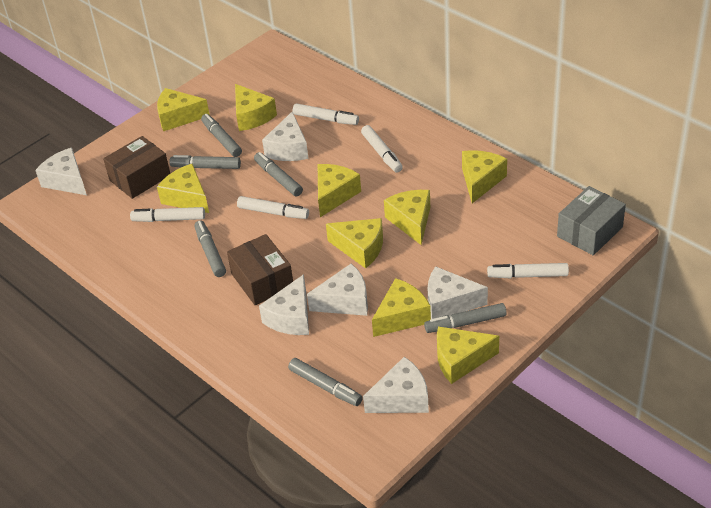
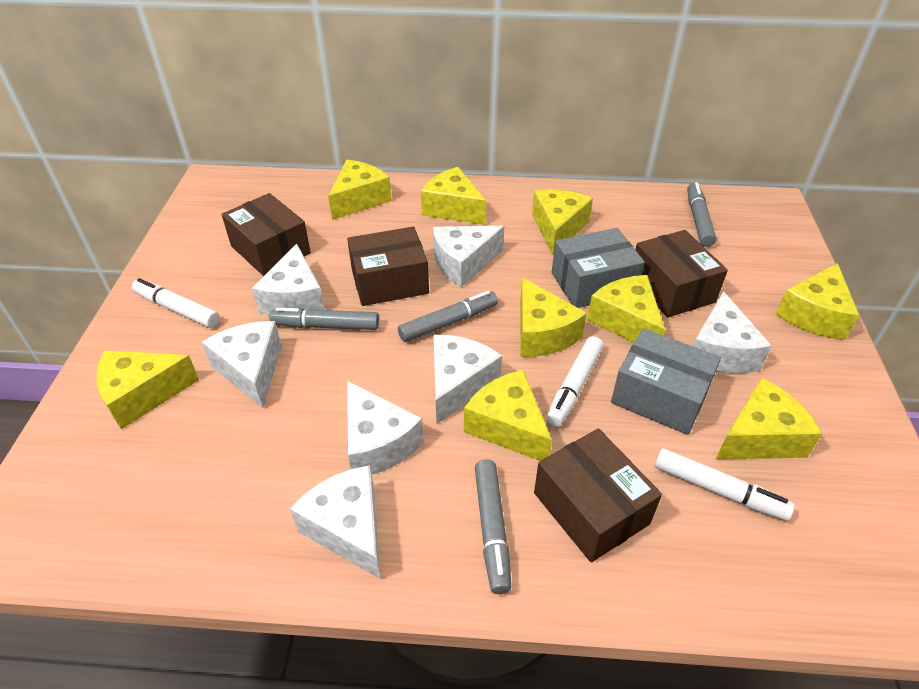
brown box: 2 -> 4
grey box: 1 -> 2
grey marker: 6 -> 4
white cheese: 6 -> 7
white marker: 5 -> 3

